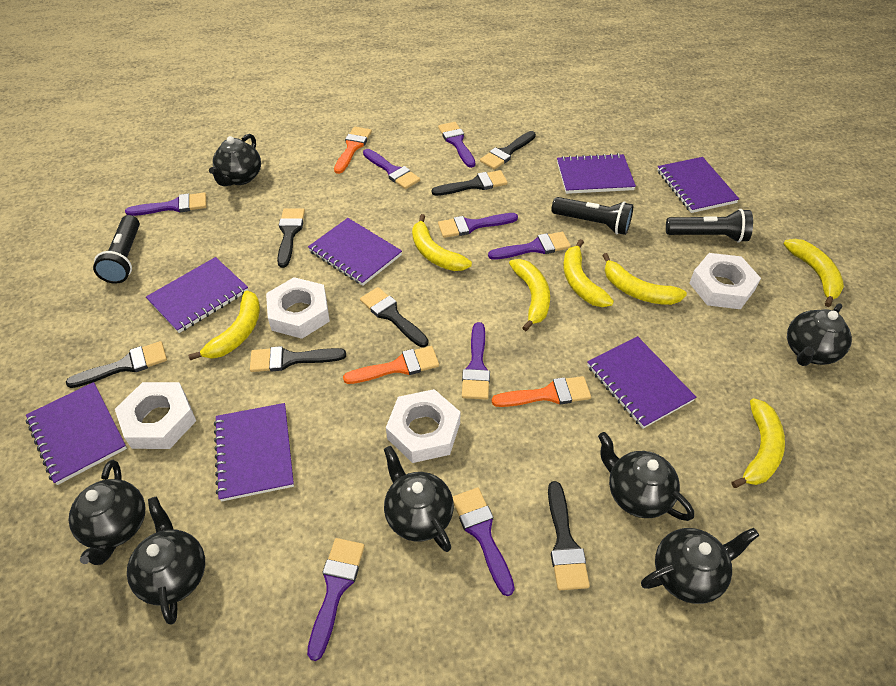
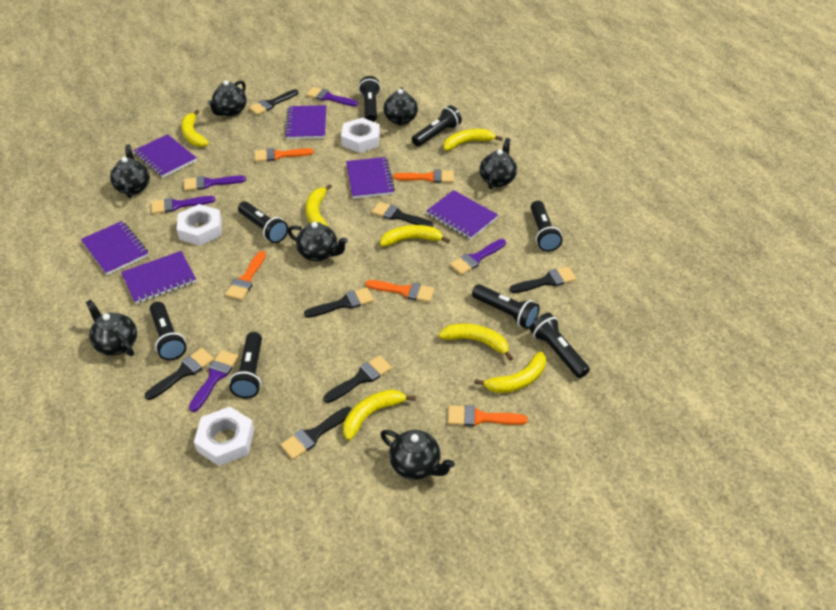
black flashlight: 3 -> 8
orange brush: 3 -> 5
purple brush: 8 -> 5
purple notebook: 7 -> 6
white nut: 4 -> 3

